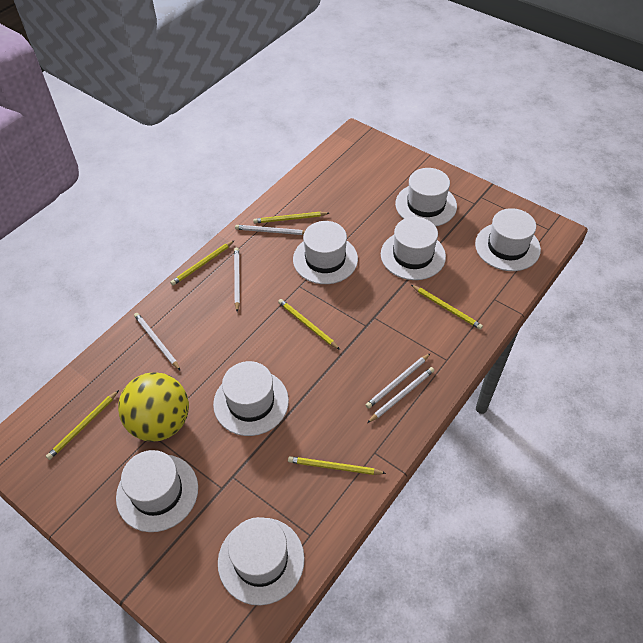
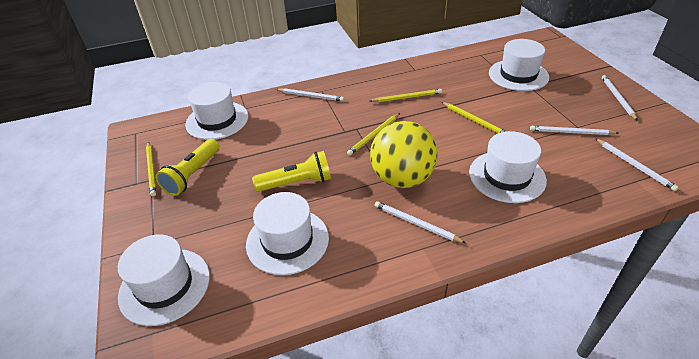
white hat: 7 -> 5
yellow flashlight: 0 -> 2
yellow pencil: 6 -> 4

